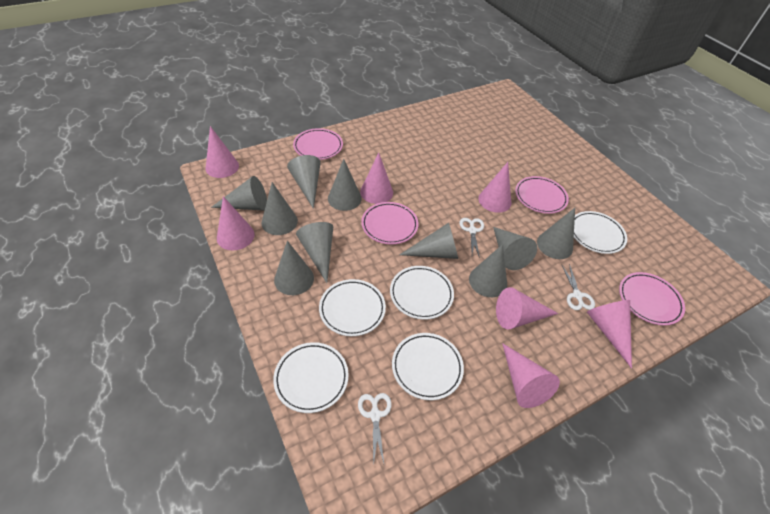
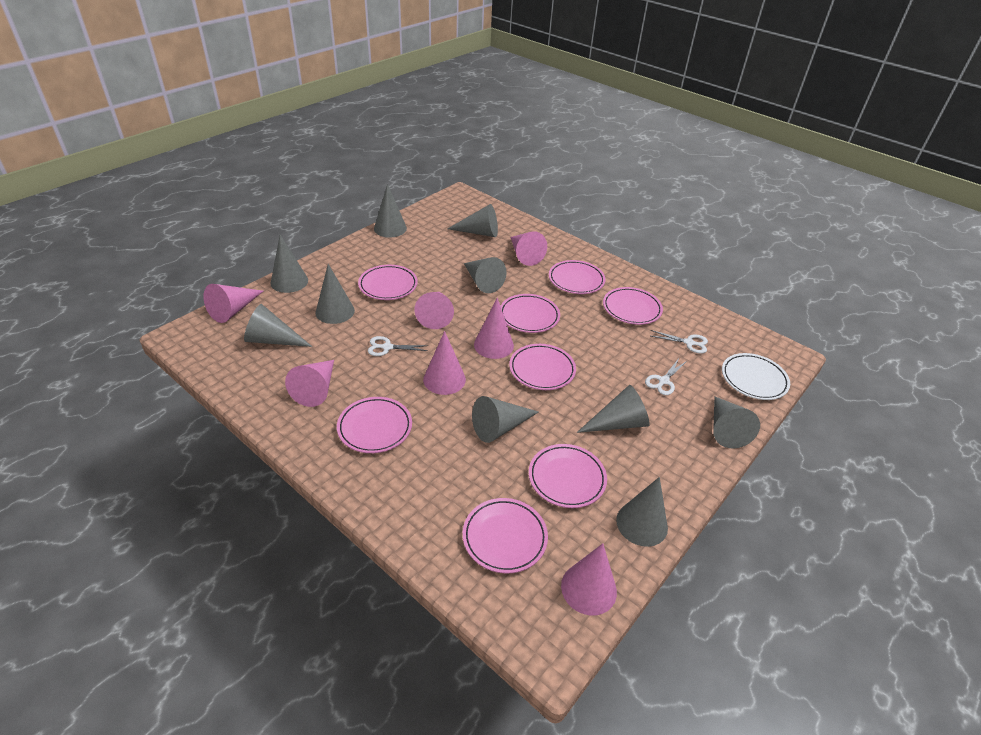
pink plate: 4 -> 8
white plate: 5 -> 1

